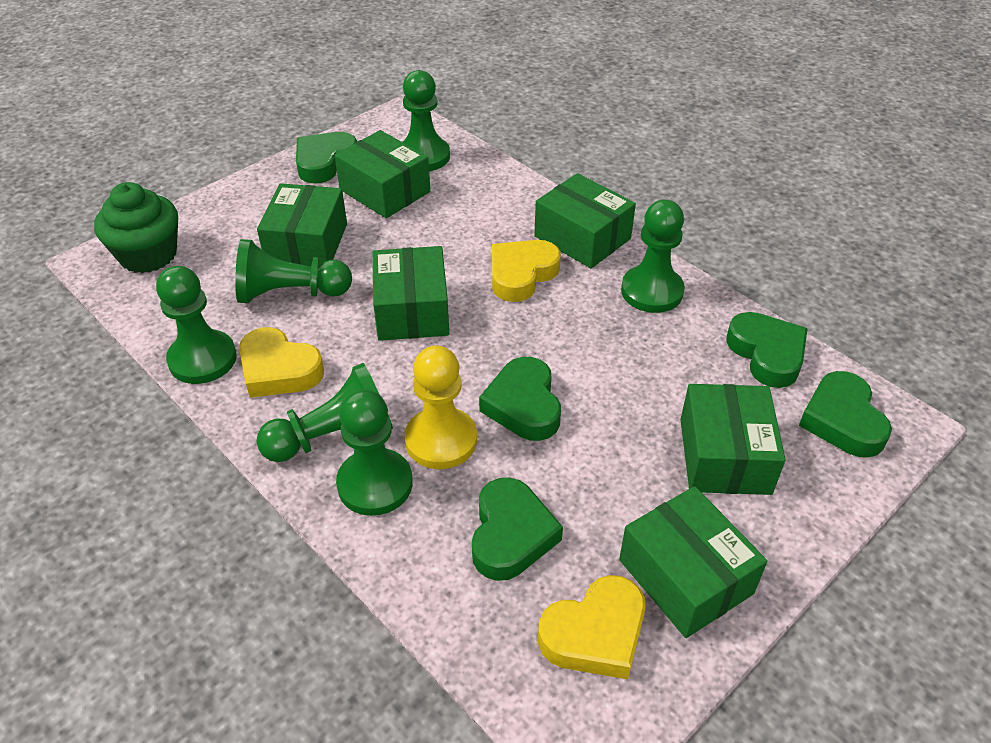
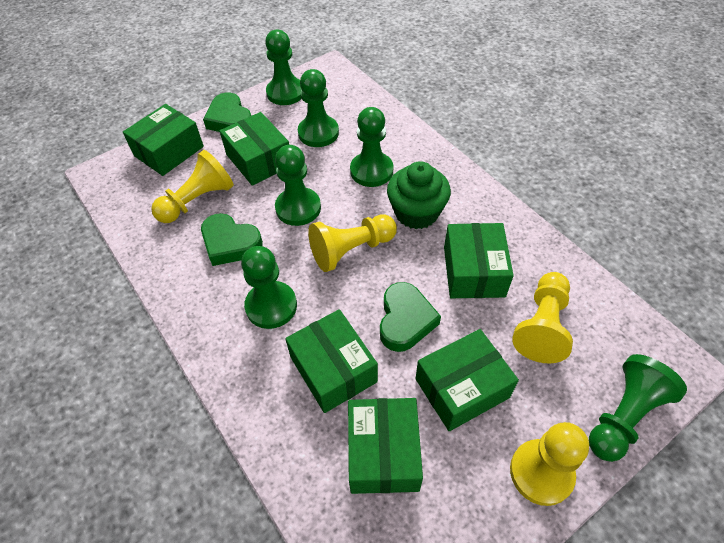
green heart: 5 -> 3
yellow heart: 3 -> 0
yellow pawn: 1 -> 4

